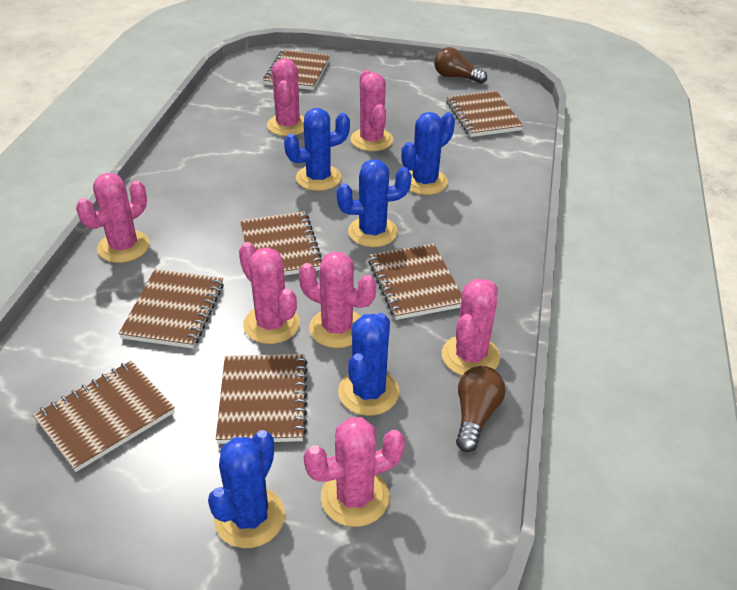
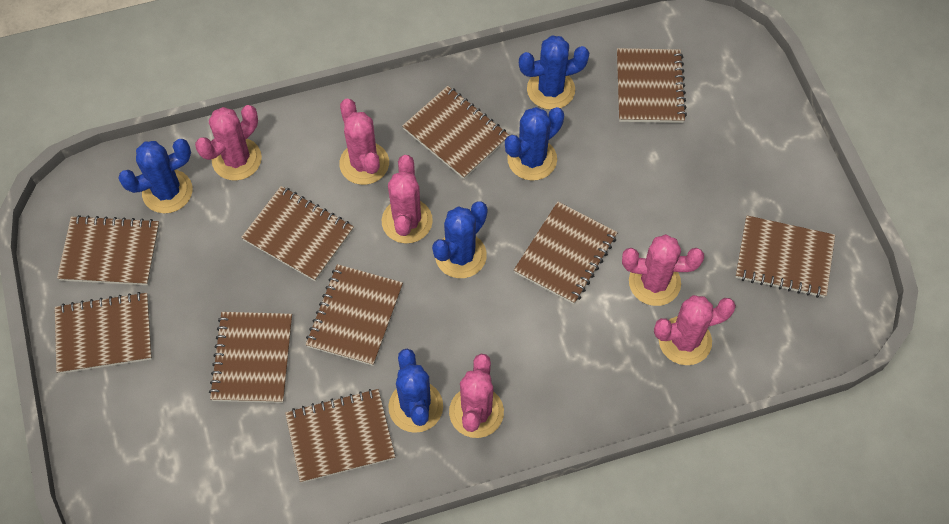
brown light bulb: 2 -> 0
brown notebook: 7 -> 10
pink cactus: 7 -> 6

